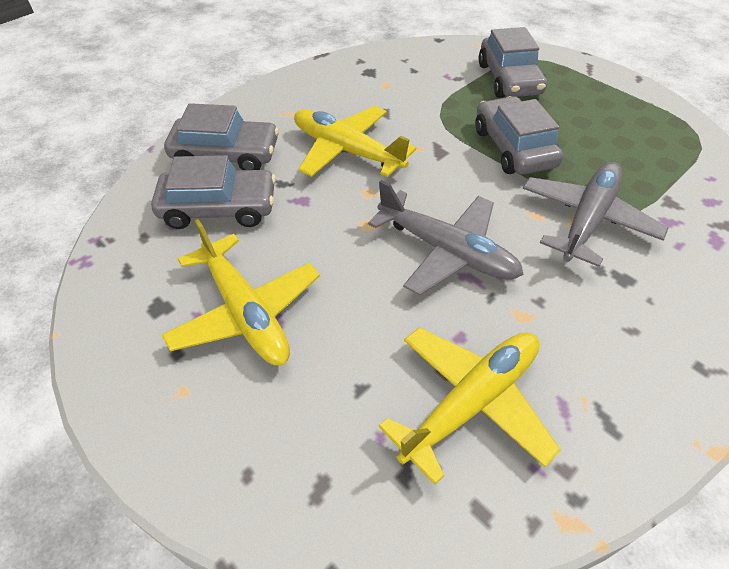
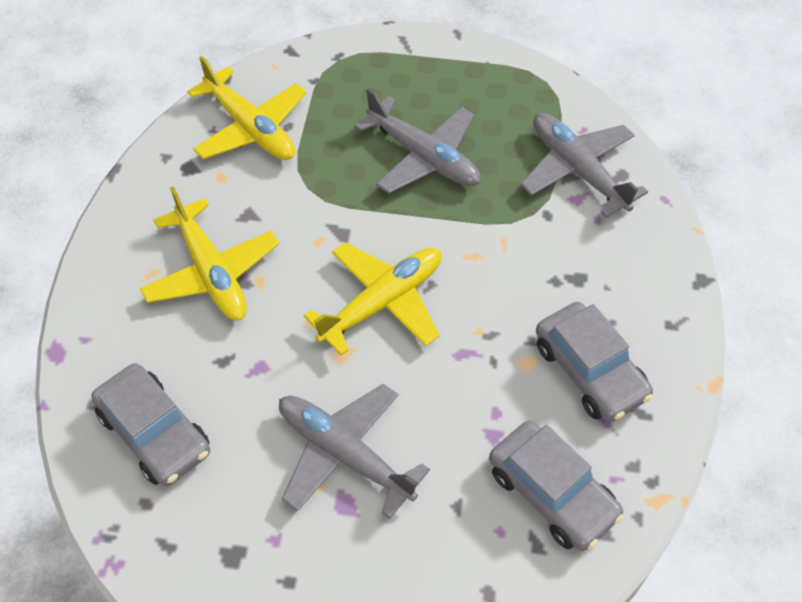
grey car: 4 -> 3
grey plane: 2 -> 3

